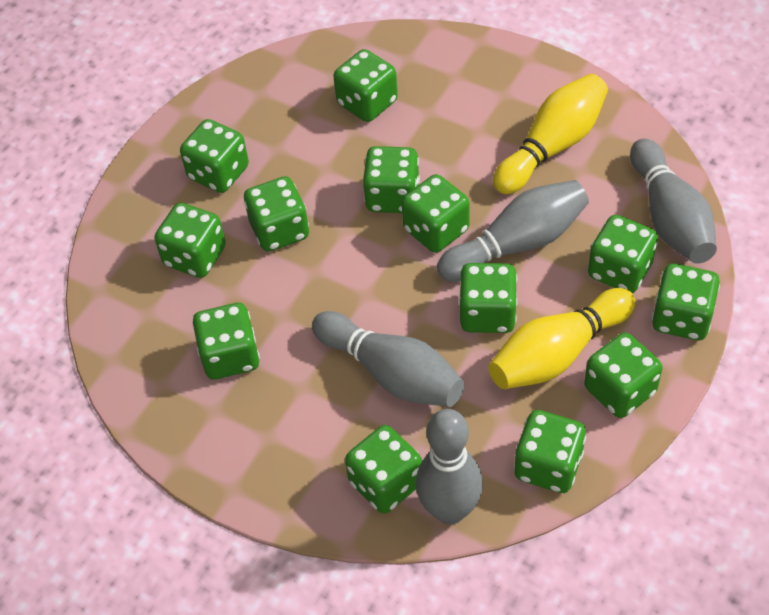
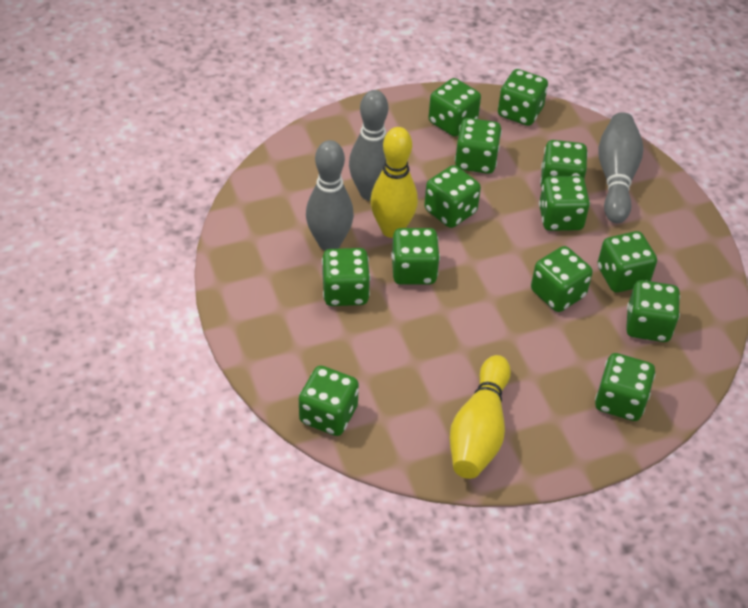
grey bowling pin: 4 -> 3

